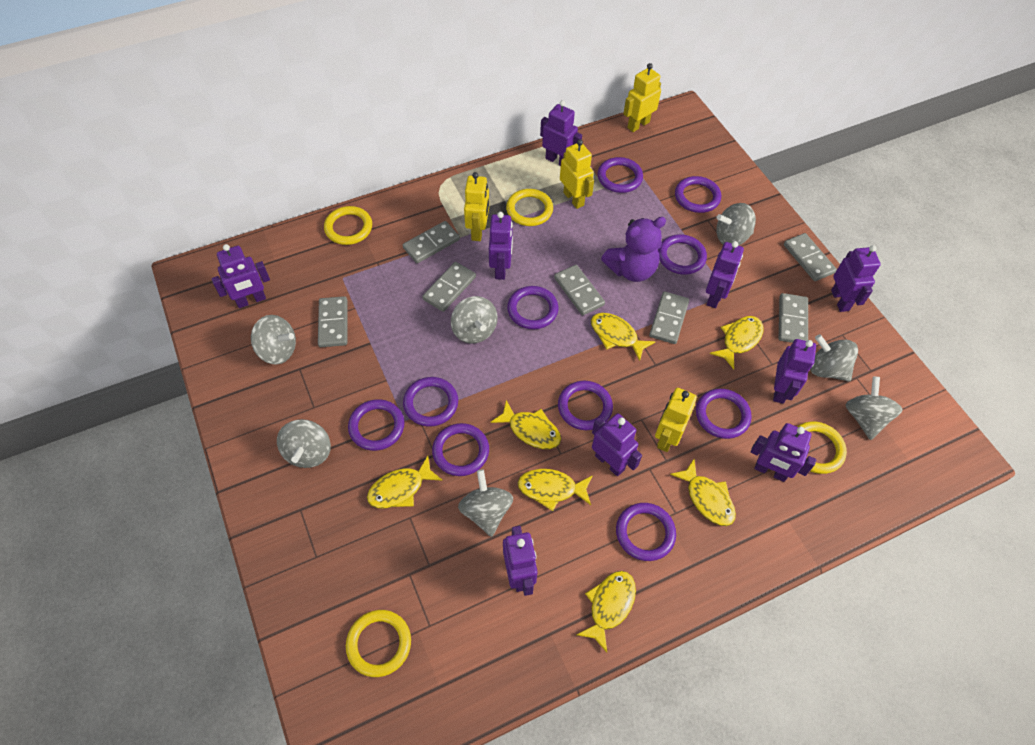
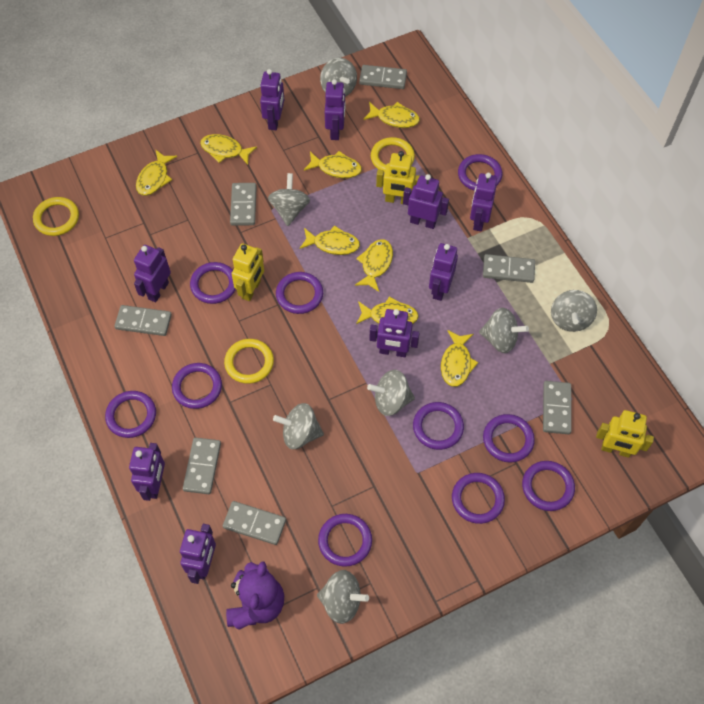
yellow fish: 7 -> 8
yellow ring: 4 -> 3
yellow robot: 4 -> 3

